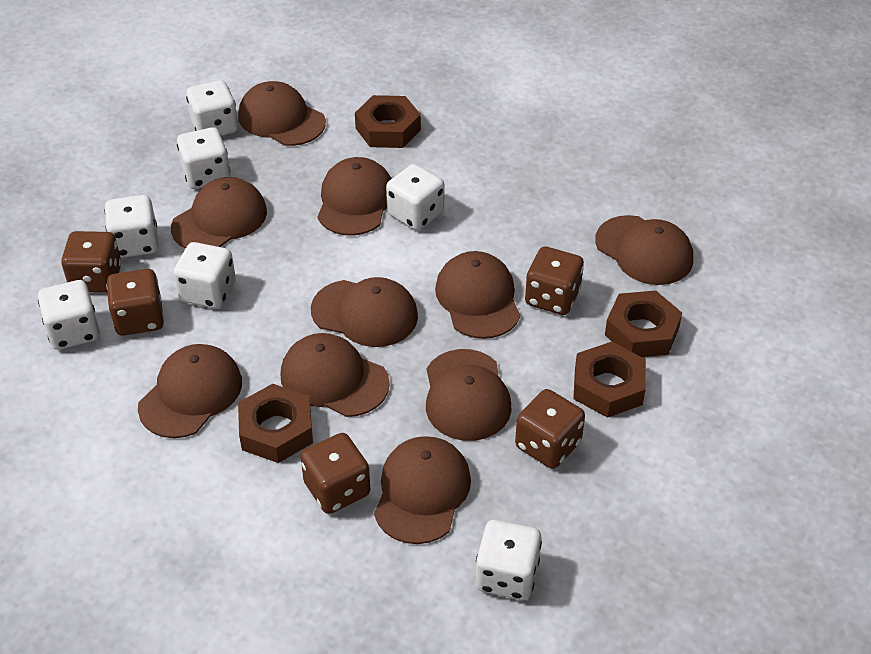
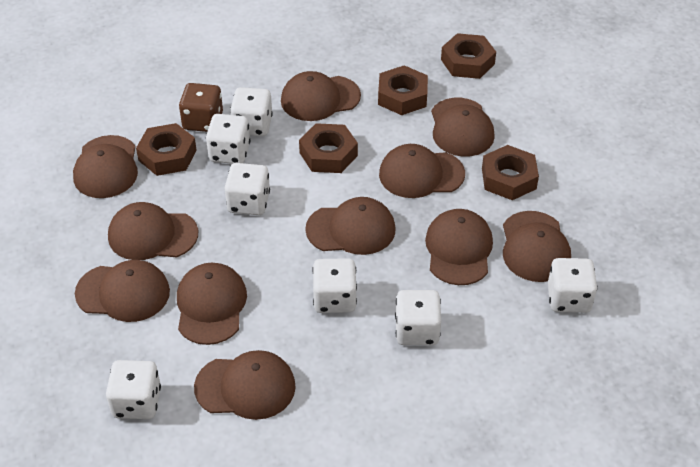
brown cap: 10 -> 11
brown dice: 5 -> 1
brown nut: 4 -> 5

